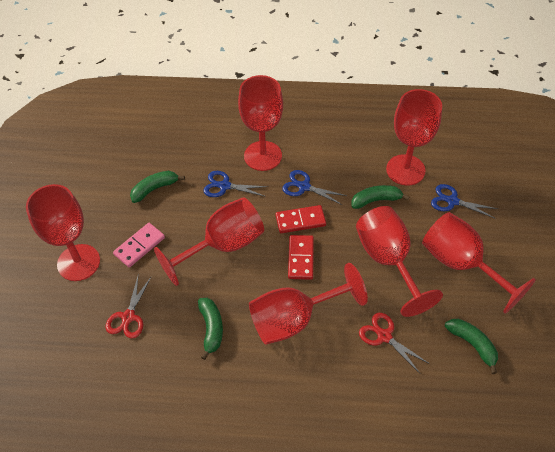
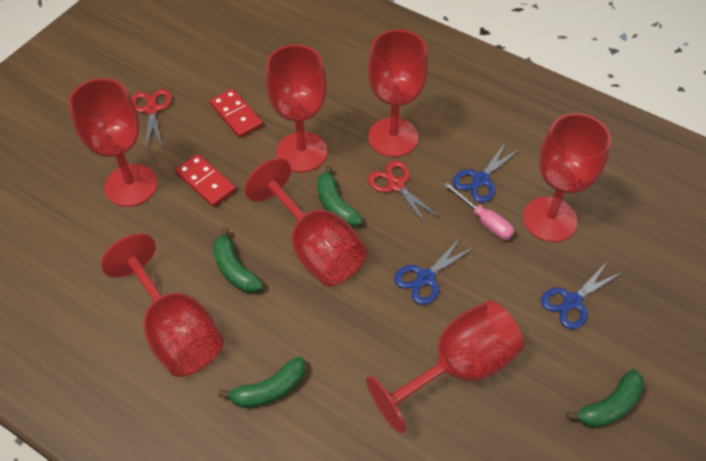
pink domino: 1 -> 0
pink screwdriver: 0 -> 1

